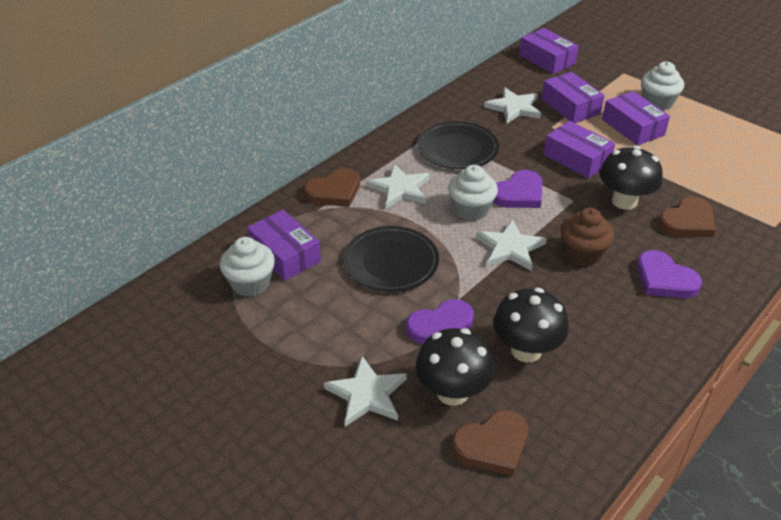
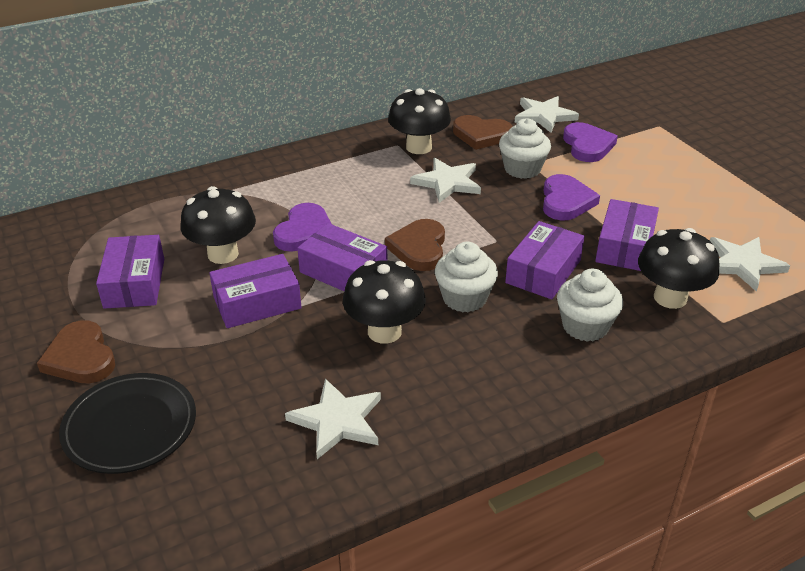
black mushroom: 3 -> 4
black plate: 2 -> 1
brown cupcake: 1 -> 0

